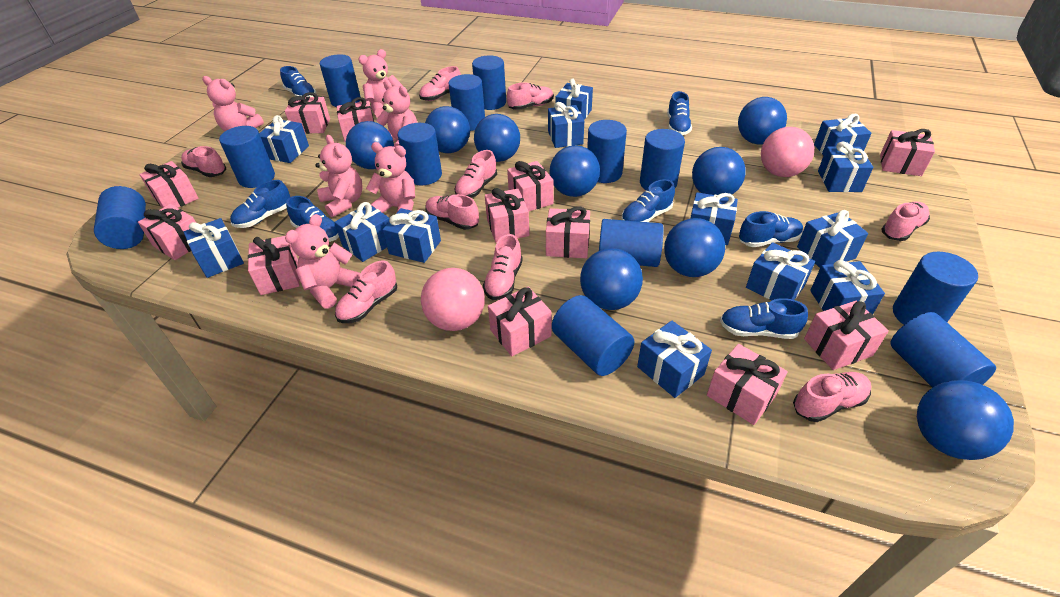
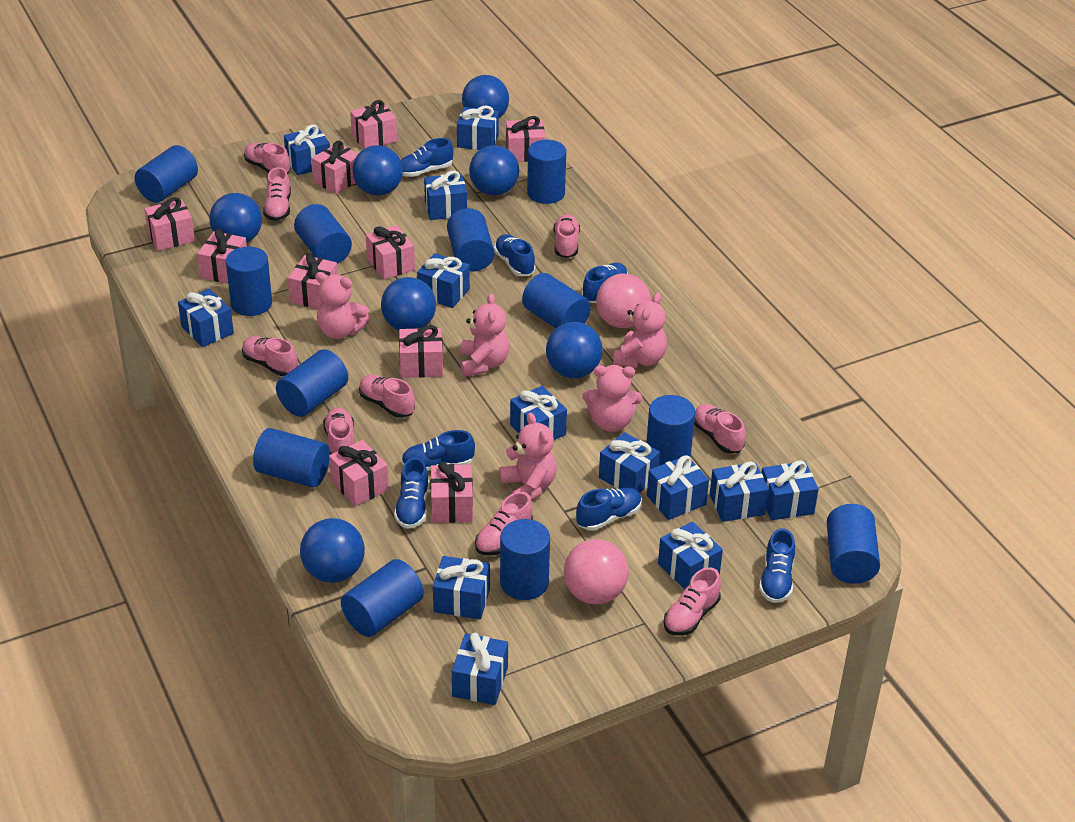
blue ball: 9 -> 7
pink gift: 12 -> 10
pink teddy bear: 6 -> 5

